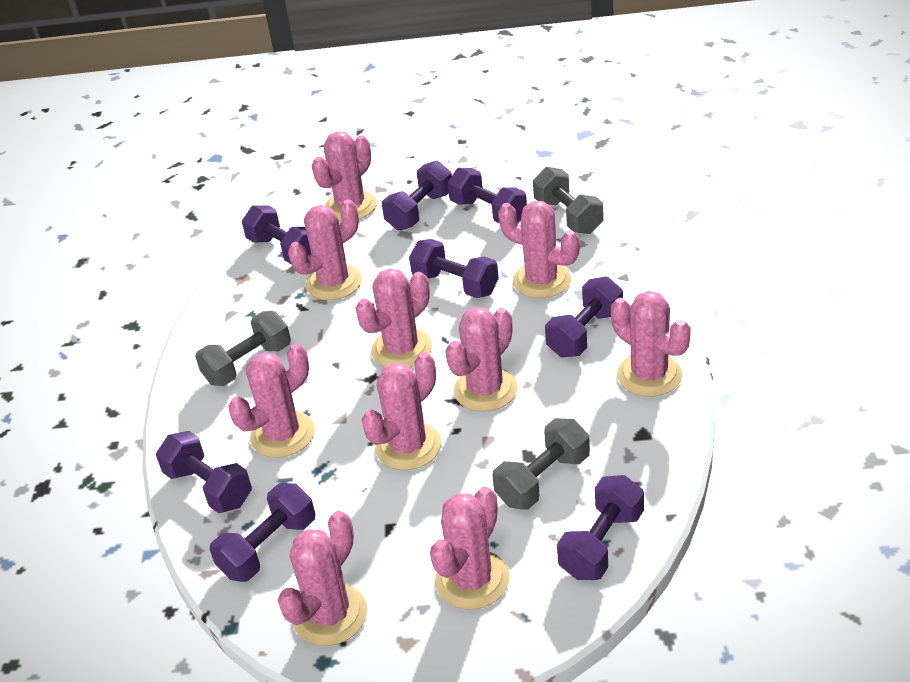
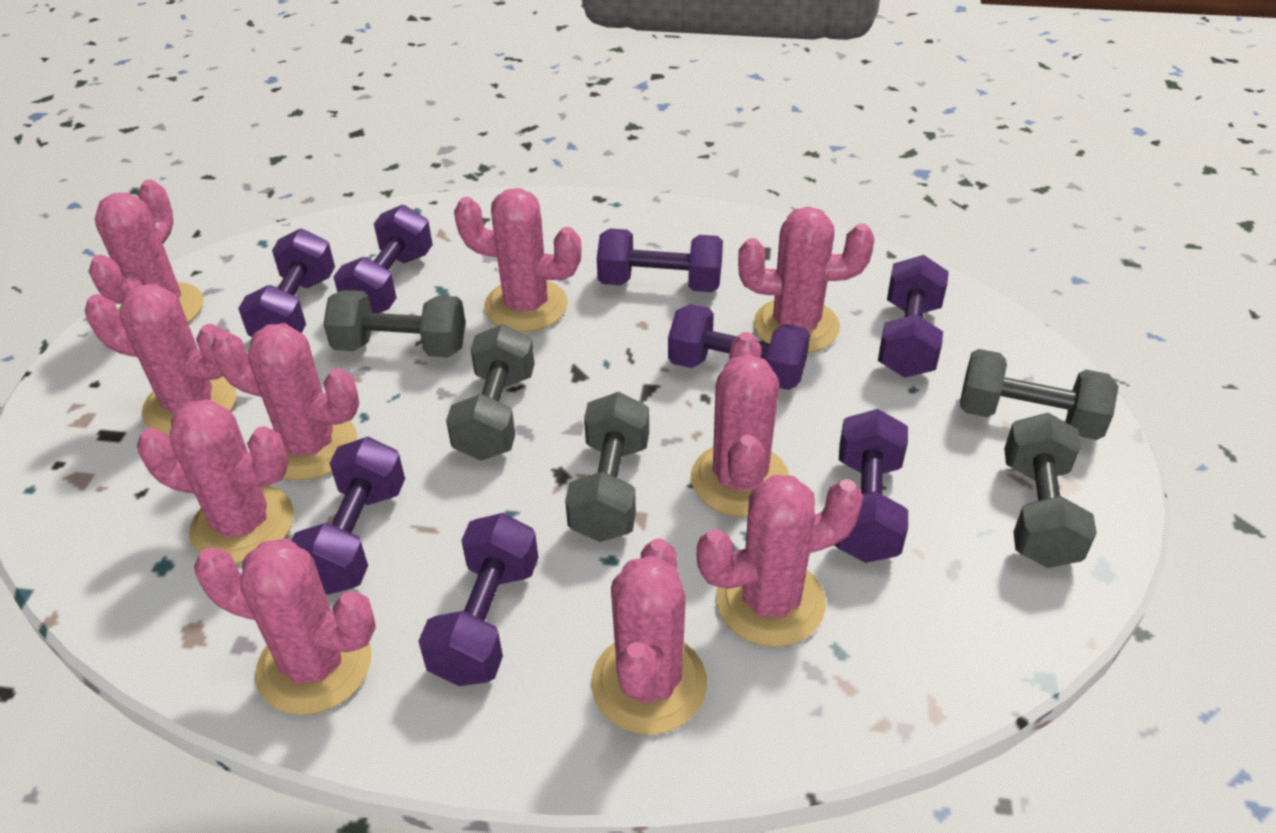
grey dumbbell: 3 -> 5

